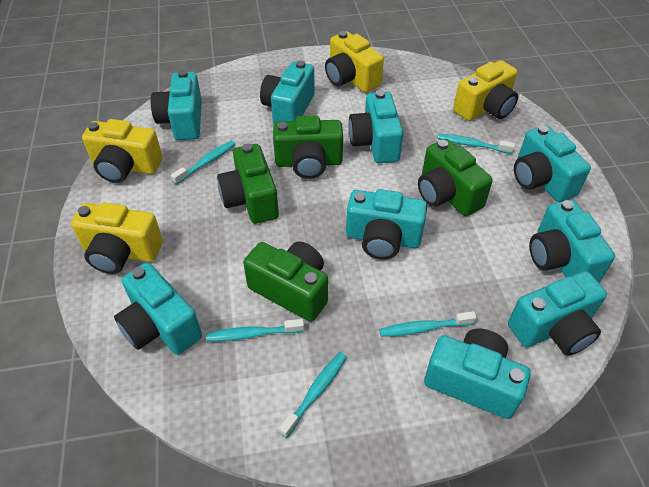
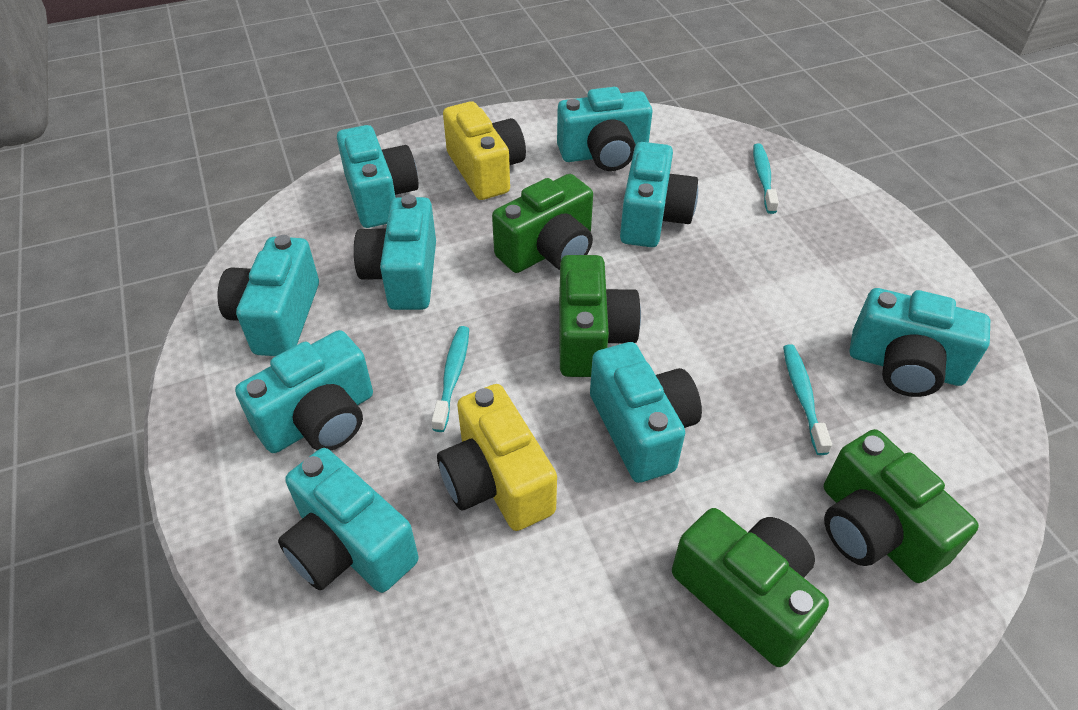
turquoise toothbrush: 5 -> 3
yellow camera: 4 -> 2

